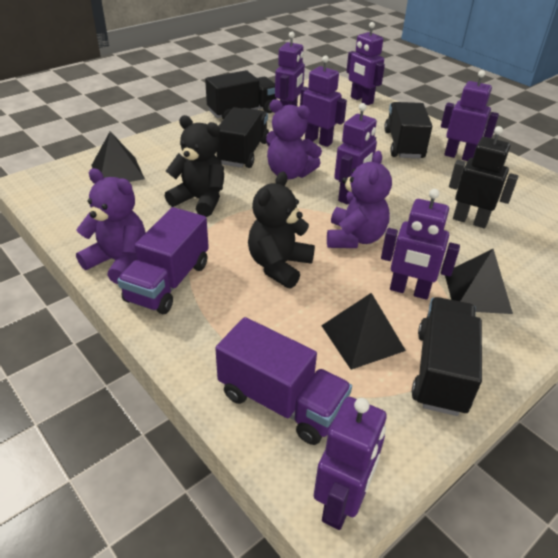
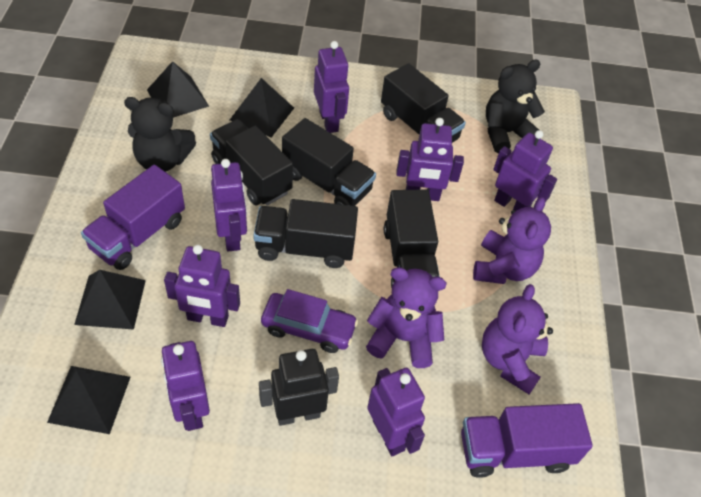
black pyramid: 3 -> 4
black truck: 4 -> 5
purple car: 0 -> 1

